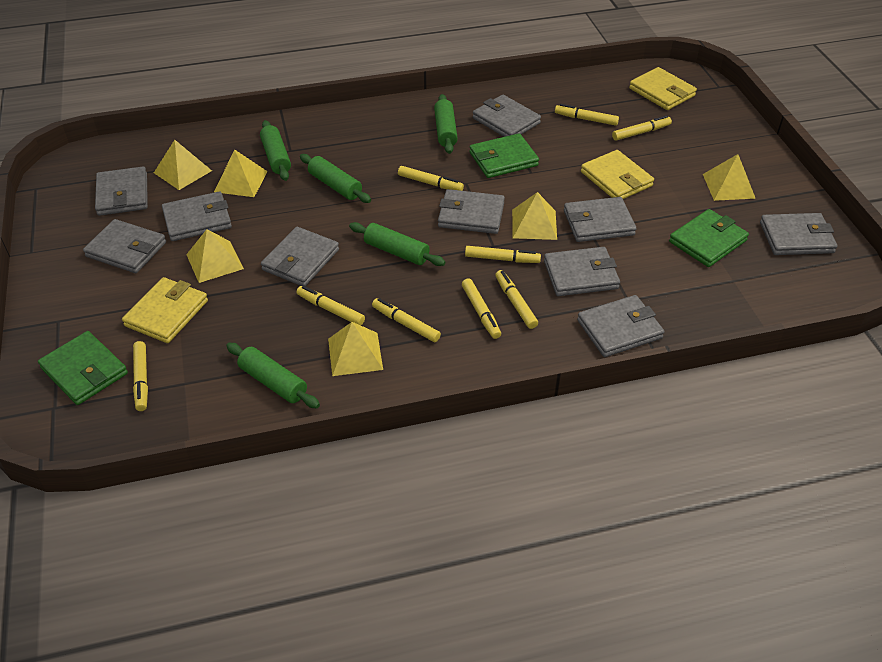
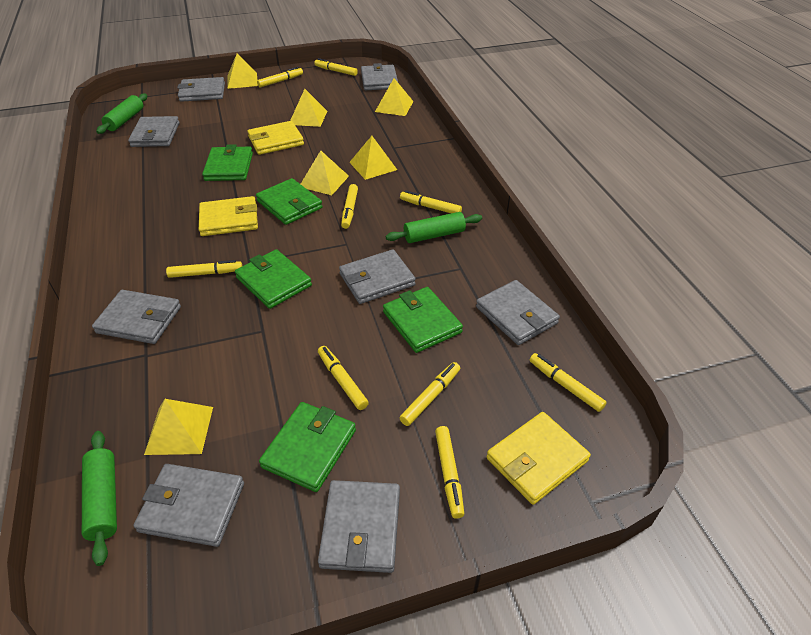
green rolling pin: 5 -> 3
green wallet: 3 -> 5
grey wallet: 10 -> 8

